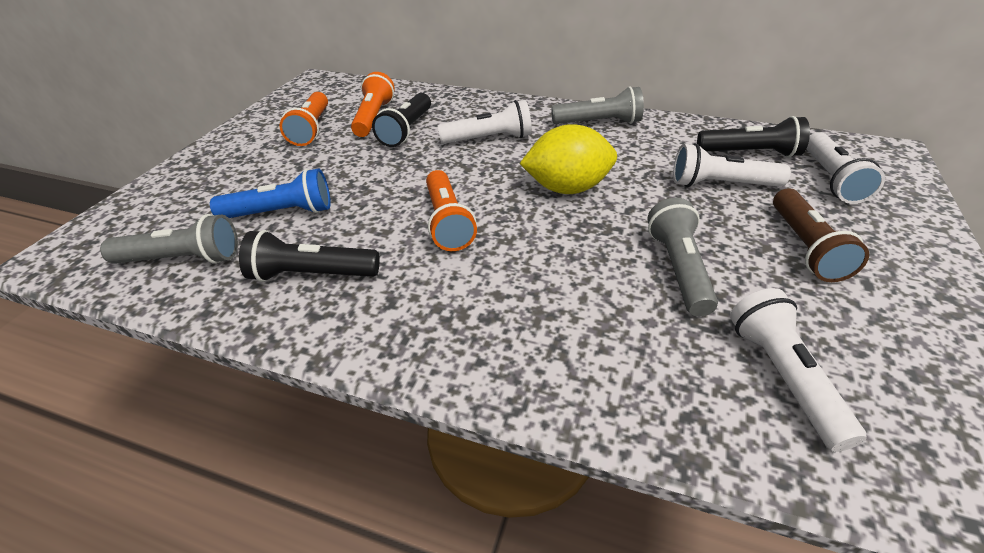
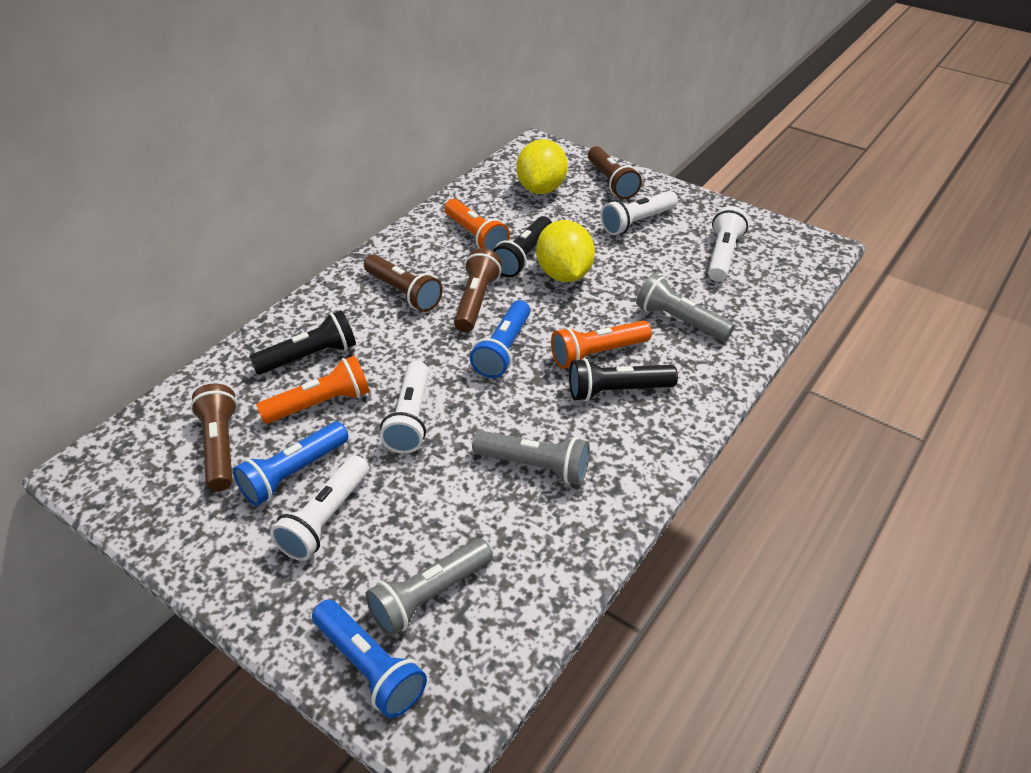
blue flashlight: 1 -> 3
brown flashlight: 1 -> 4
yellow lemon: 1 -> 2

